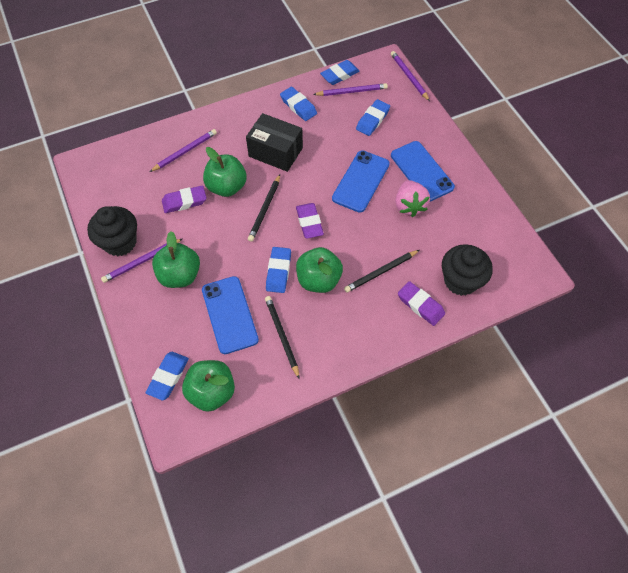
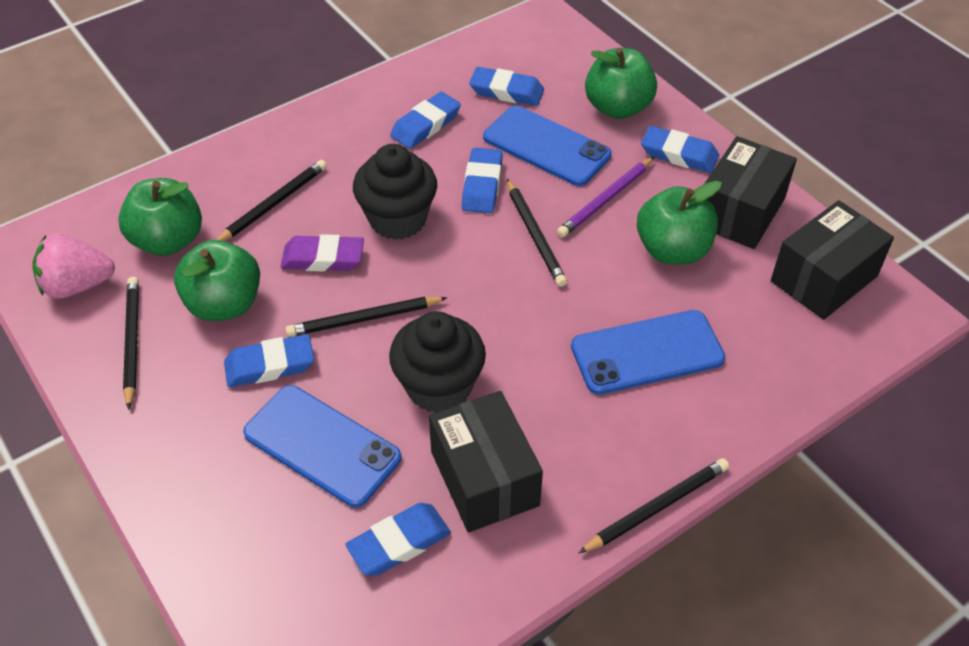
black box: 1 -> 3
black pencil: 3 -> 5
blue eraser: 5 -> 6
purple eraser: 3 -> 1
purple pencil: 4 -> 1

